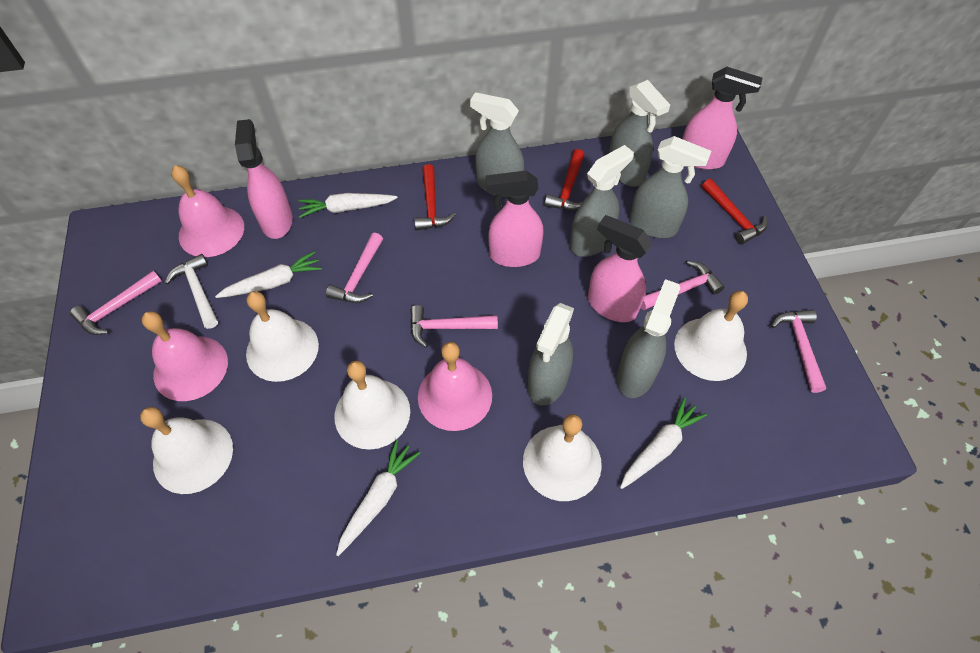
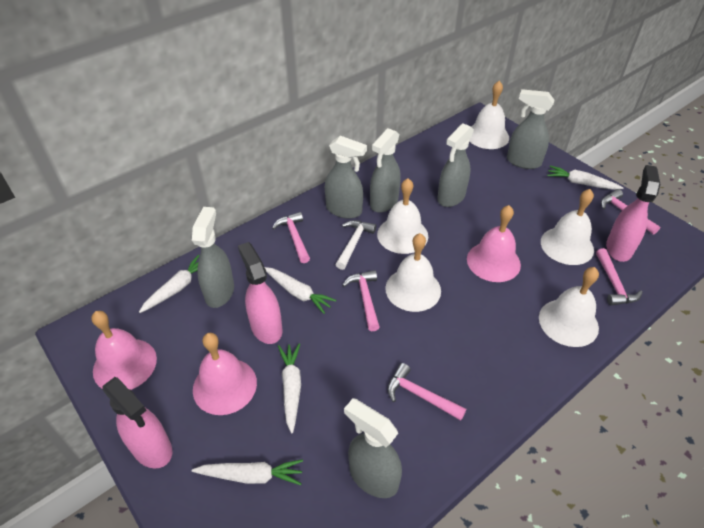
pink spray bottle: 4 -> 3
red hammer: 3 -> 0
white carrot: 4 -> 5

